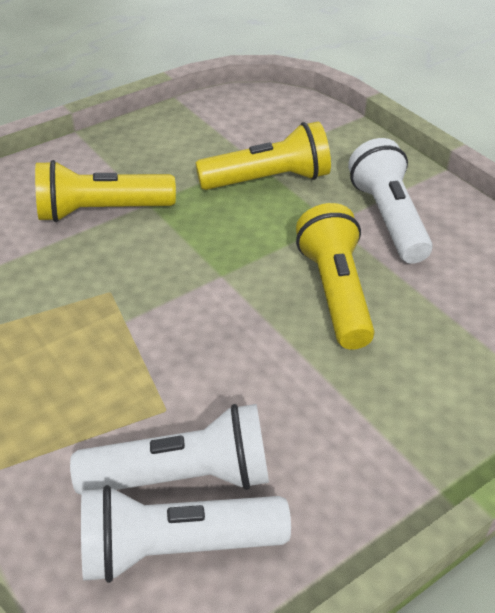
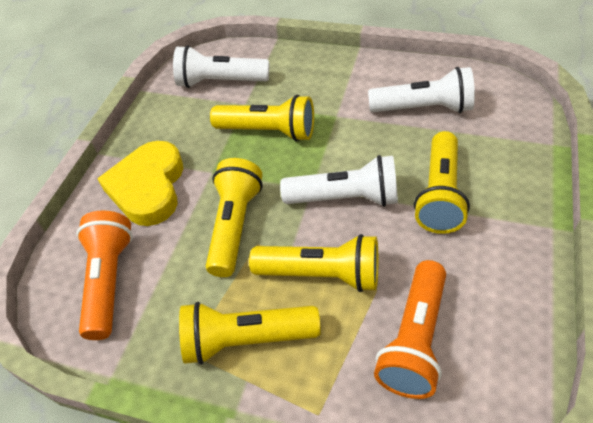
orange flashlight: 0 -> 2
yellow flashlight: 3 -> 5
yellow heart: 0 -> 1

